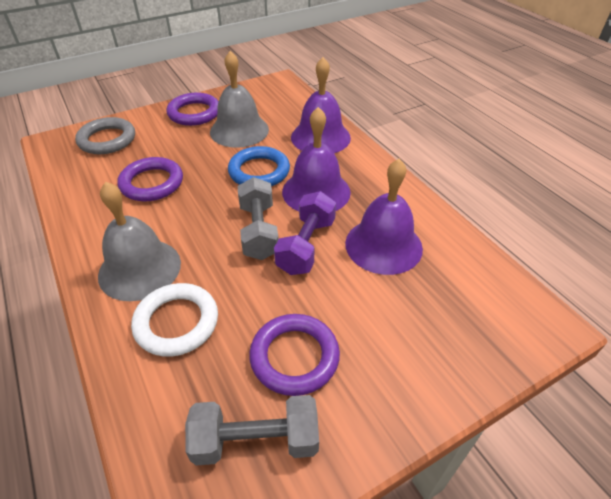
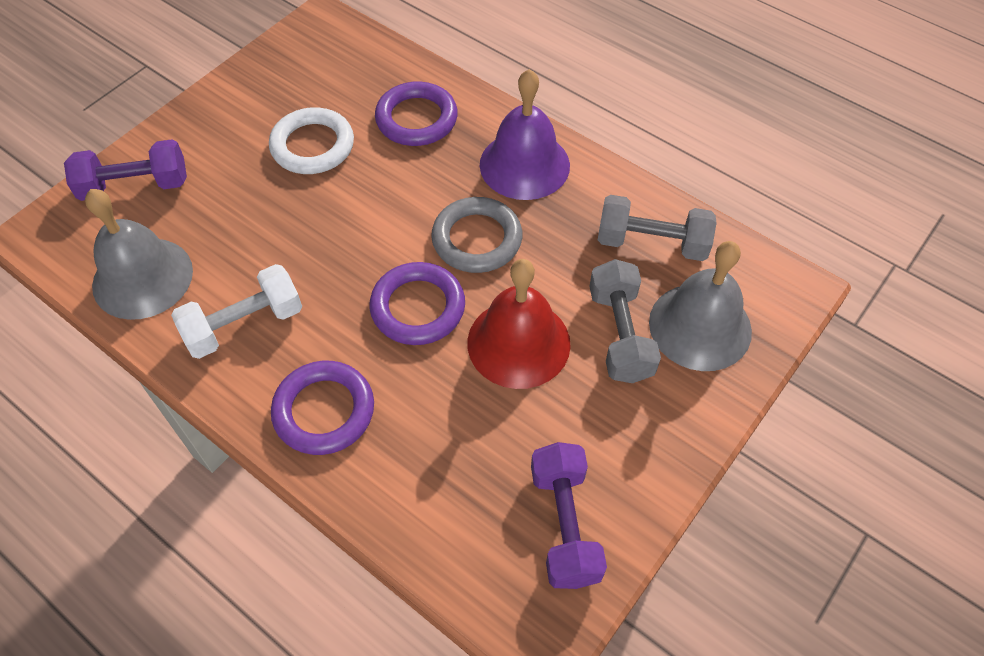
blue ring: 1 -> 0
purple bell: 3 -> 1
purple dumbbell: 1 -> 2
red bell: 0 -> 1
white dumbbell: 0 -> 1

